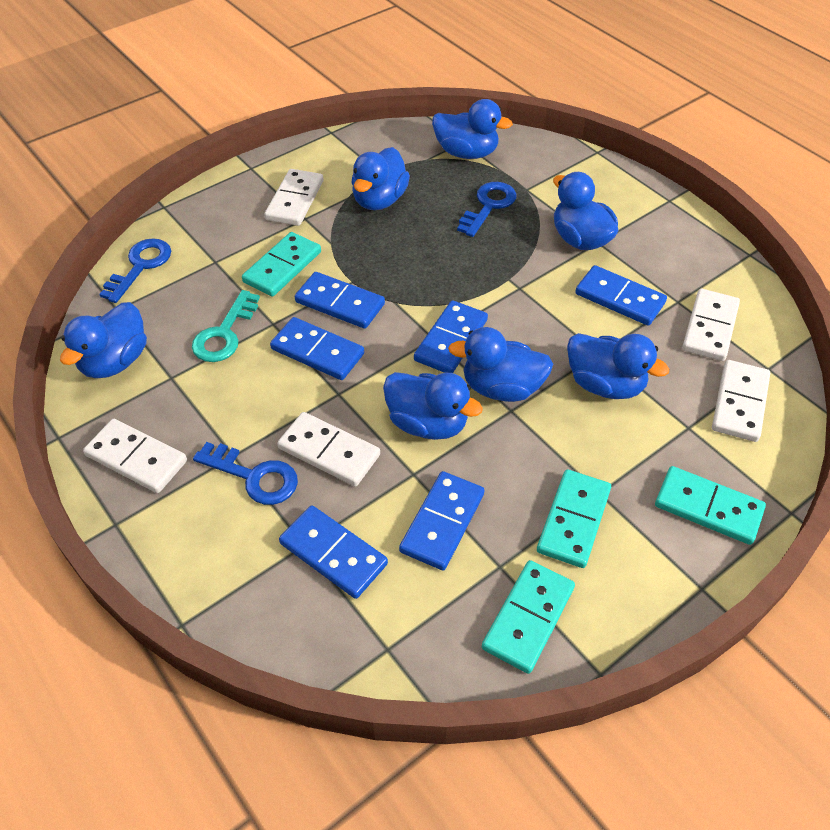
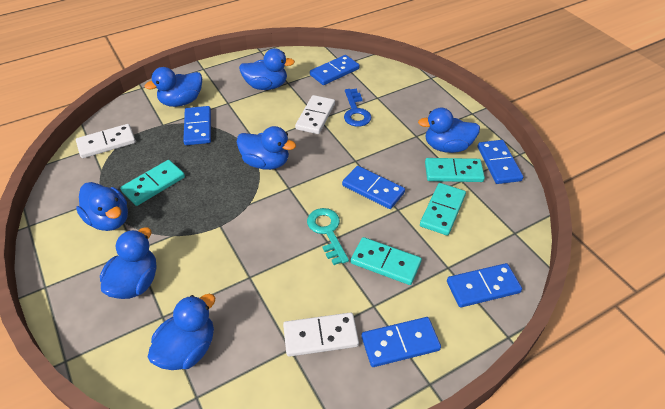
blue key: 3 -> 1
white domino: 5 -> 3

